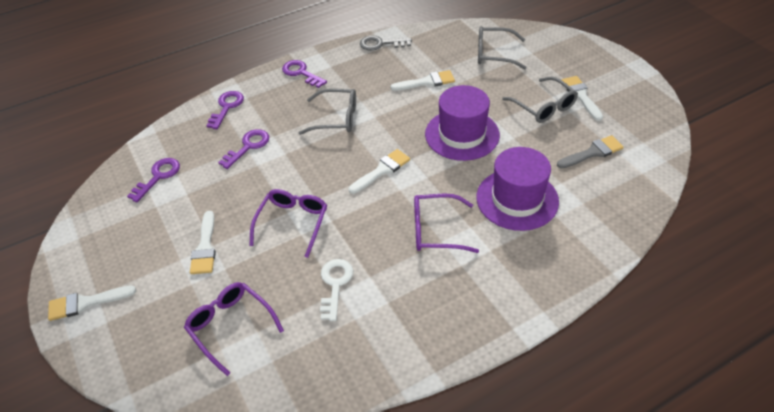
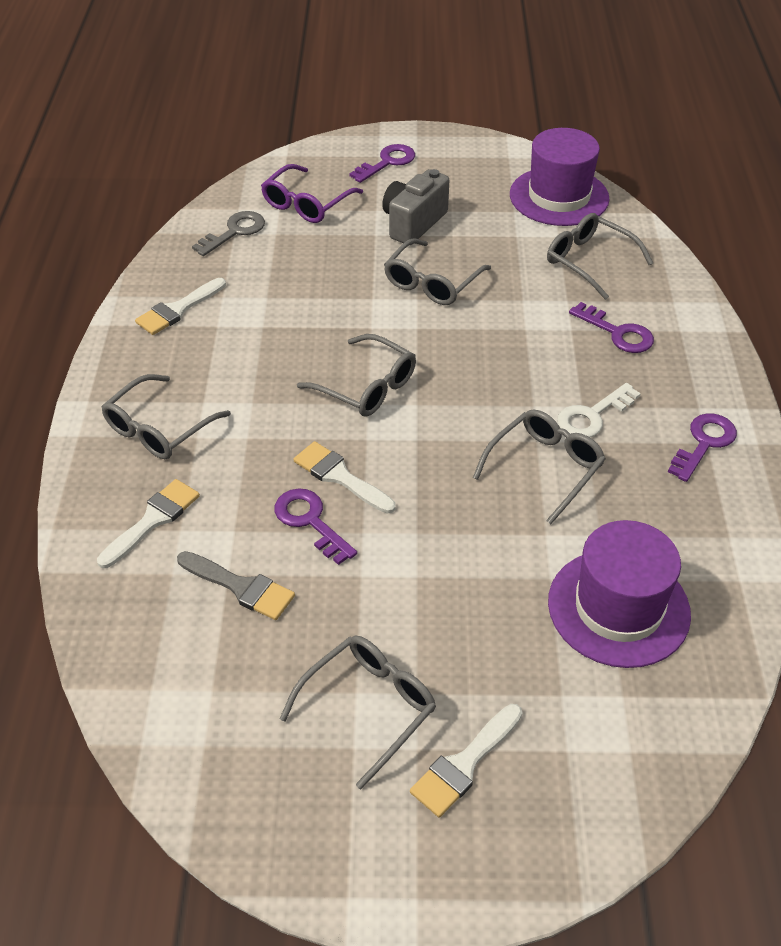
grey camera: 0 -> 1
grey glasses: 3 -> 6
purple glasses: 3 -> 1
white brush: 5 -> 4

